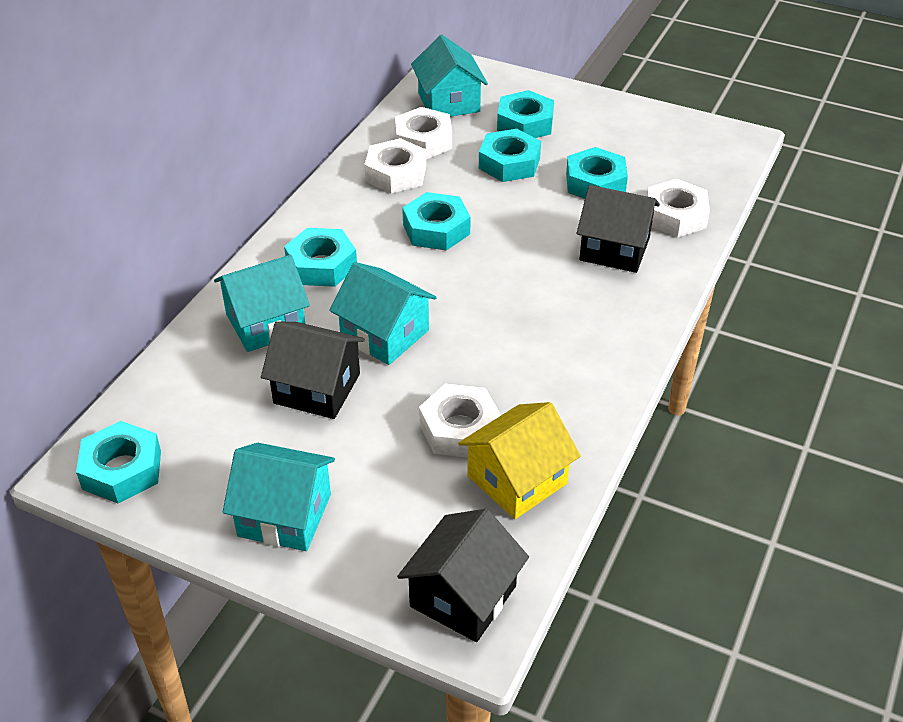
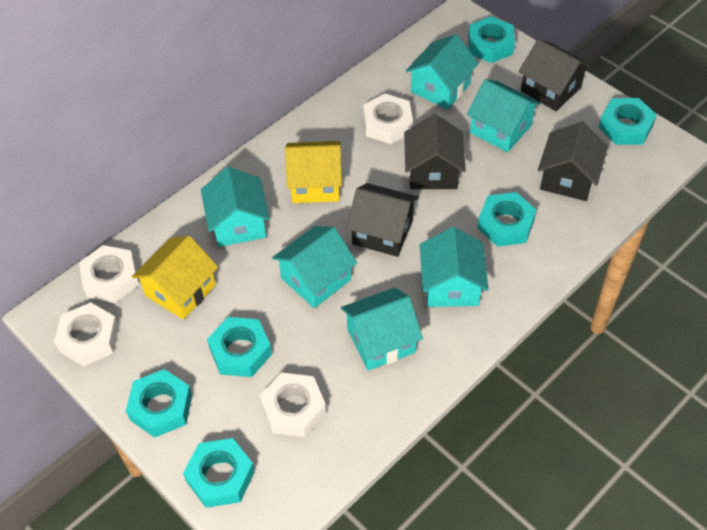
black house: 3 -> 4
turquoise house: 4 -> 6
yellow house: 1 -> 2

